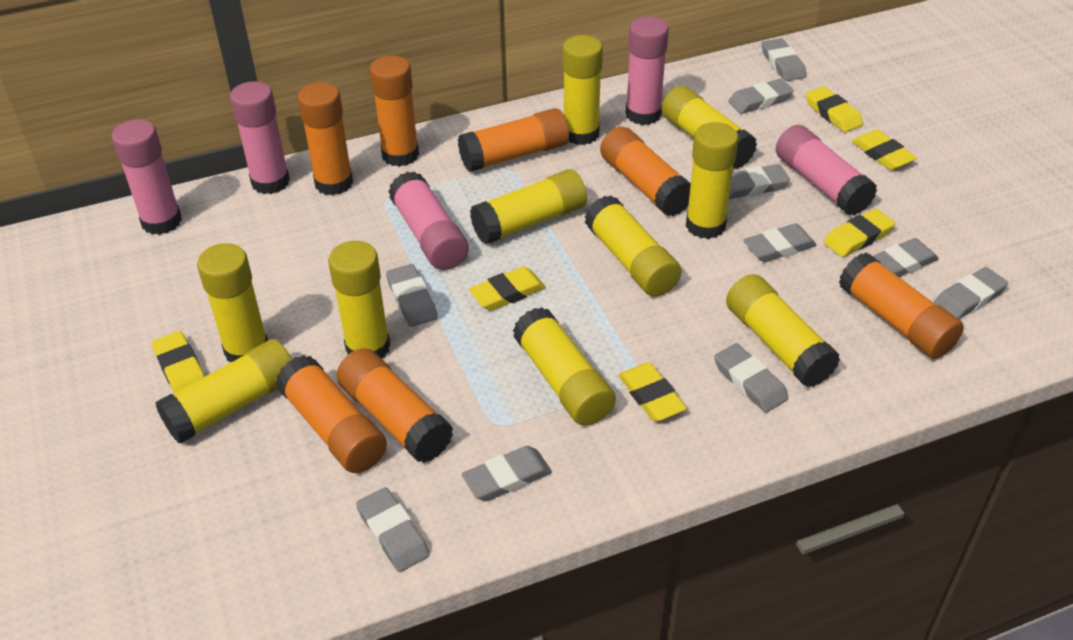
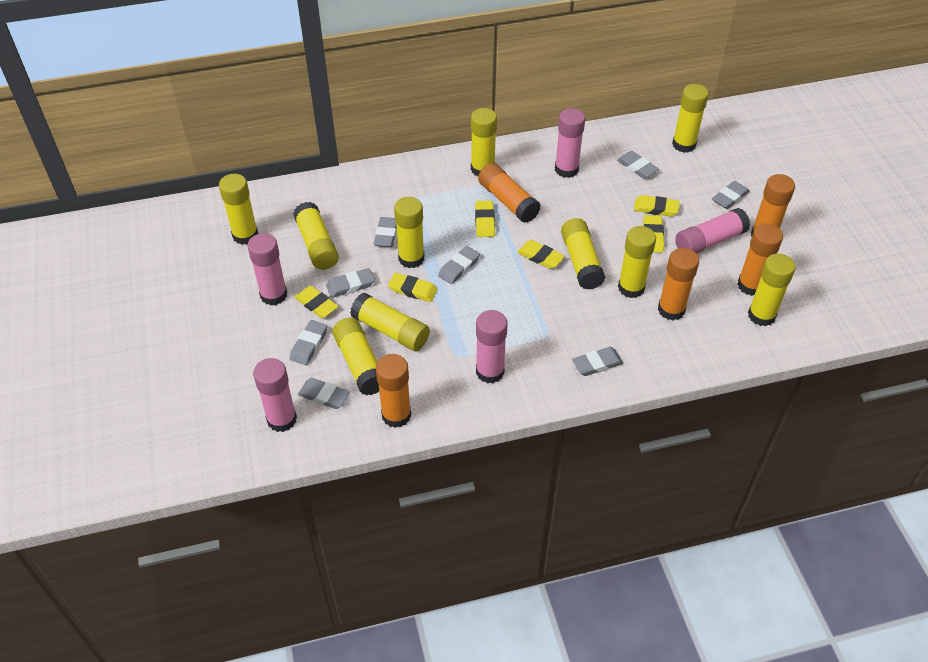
grey eraser: 10 -> 8
orange glue stick: 7 -> 5

